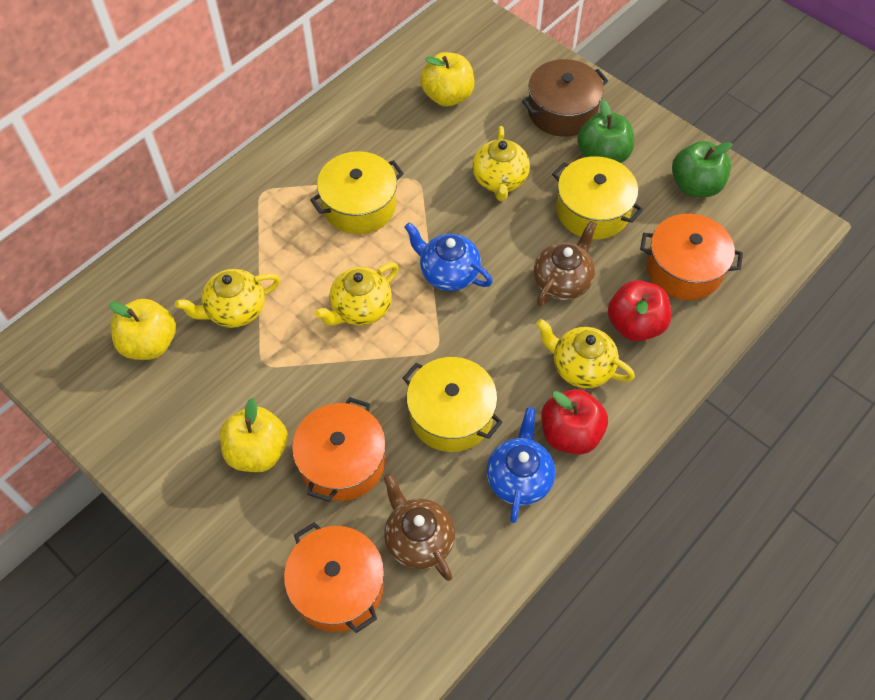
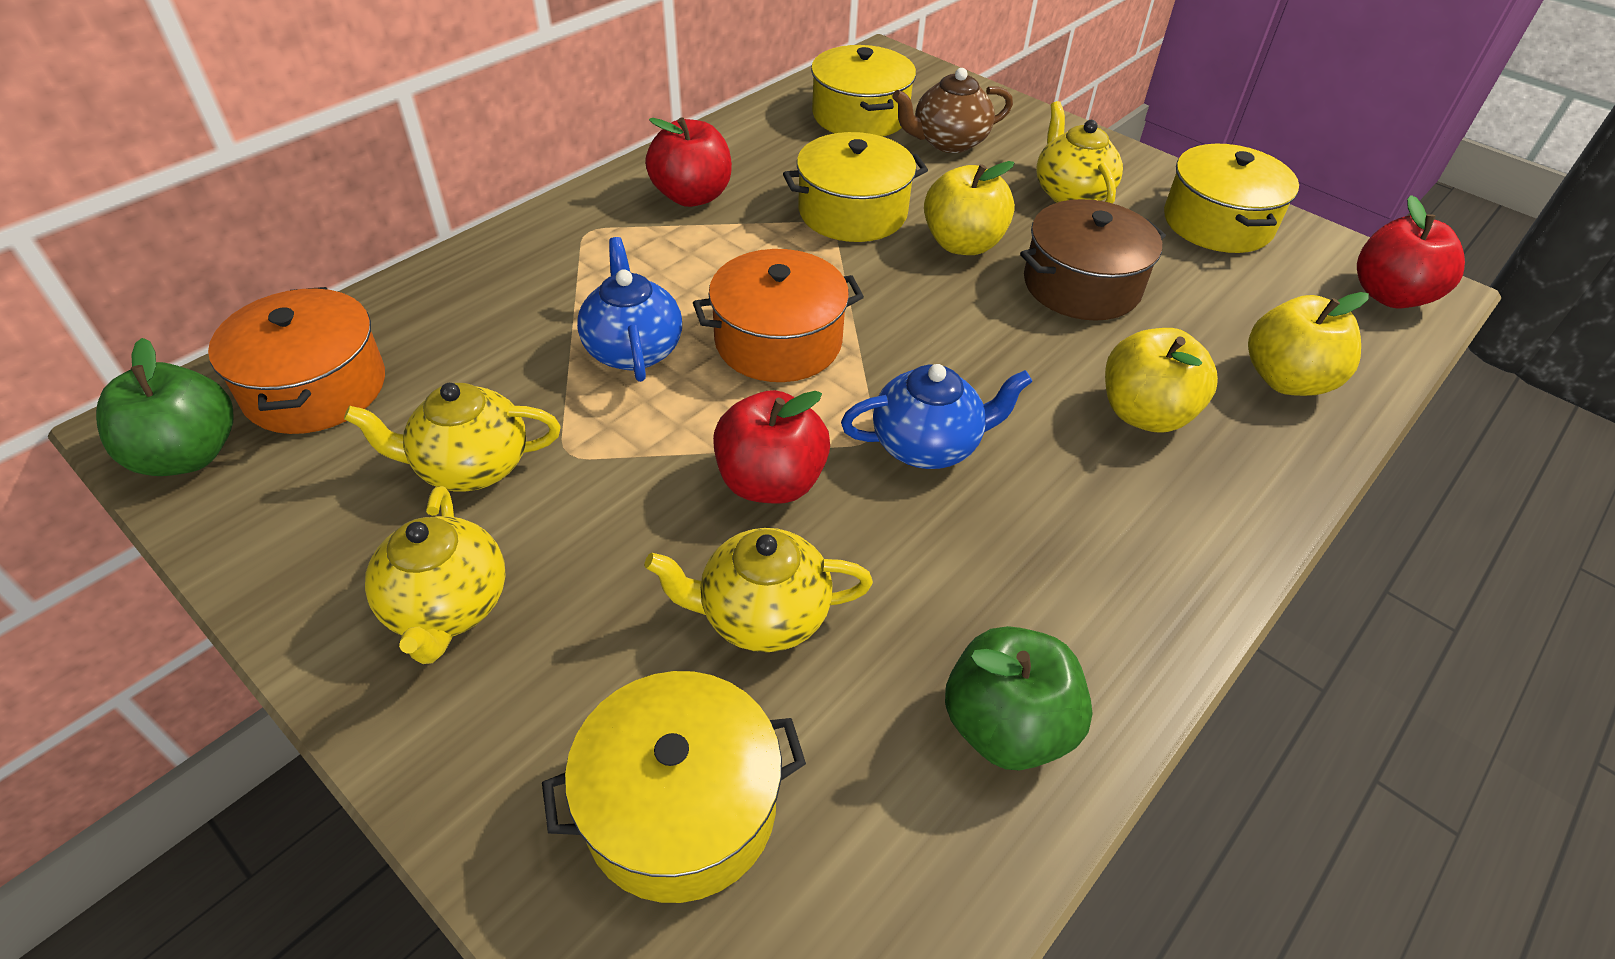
brown teapot: 2 -> 1
orange pot: 3 -> 2
red apple: 2 -> 3
yellow pot: 3 -> 4

